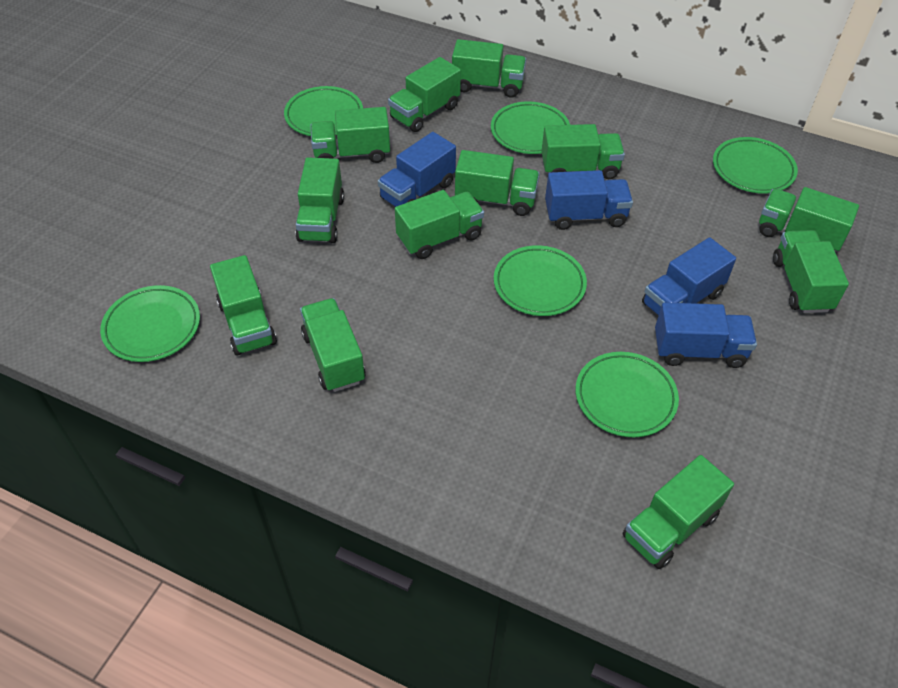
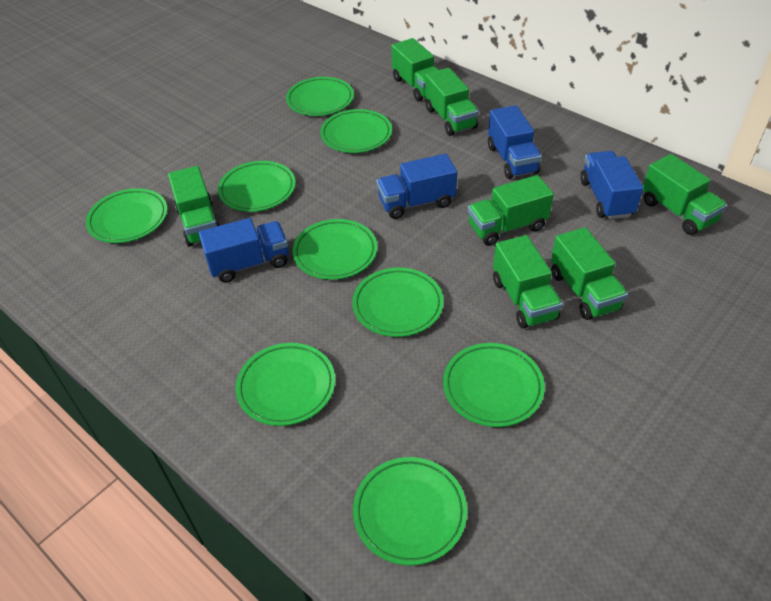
green plate: 6 -> 9
green truck: 12 -> 7

